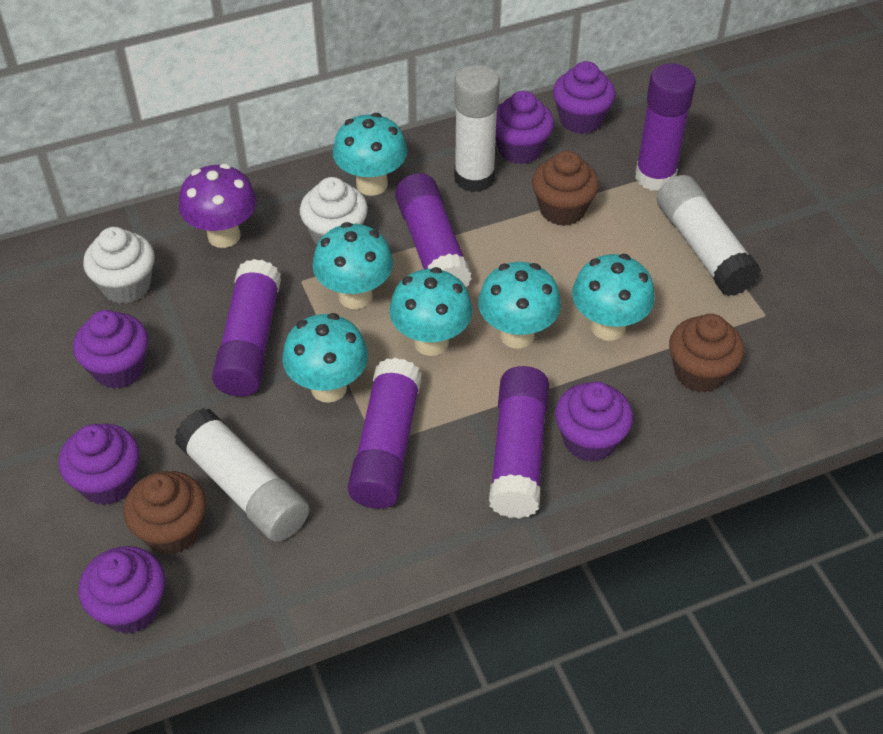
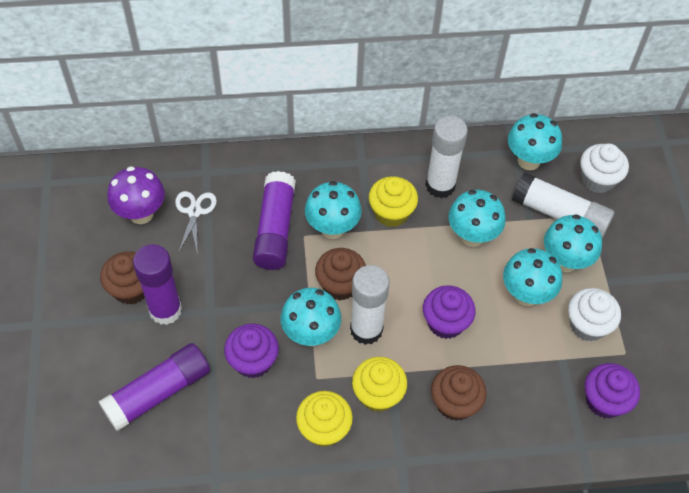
purple cupcake: 6 -> 3
purple glue stick: 5 -> 3
white scissors: 0 -> 1
yellow cupcake: 0 -> 3

